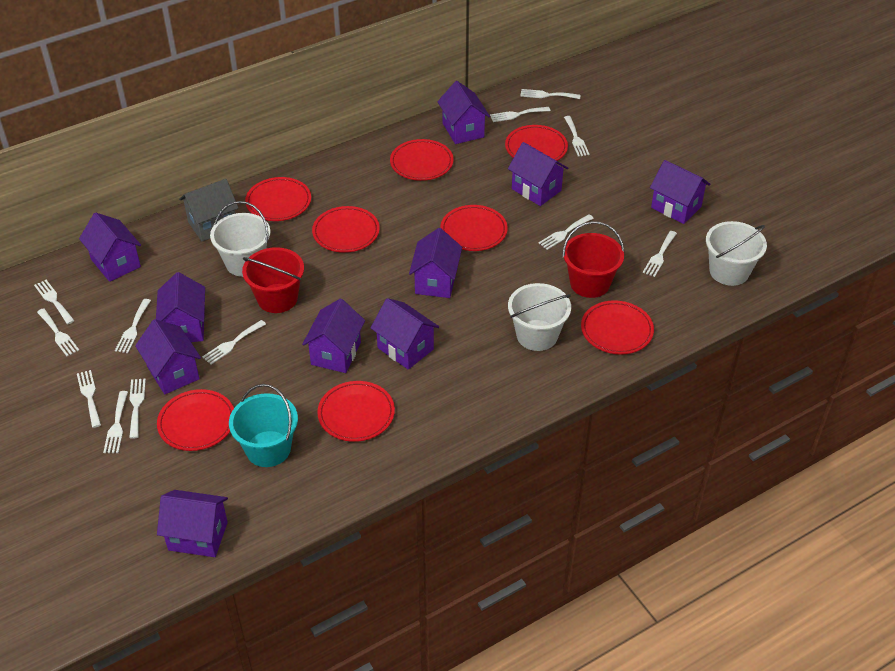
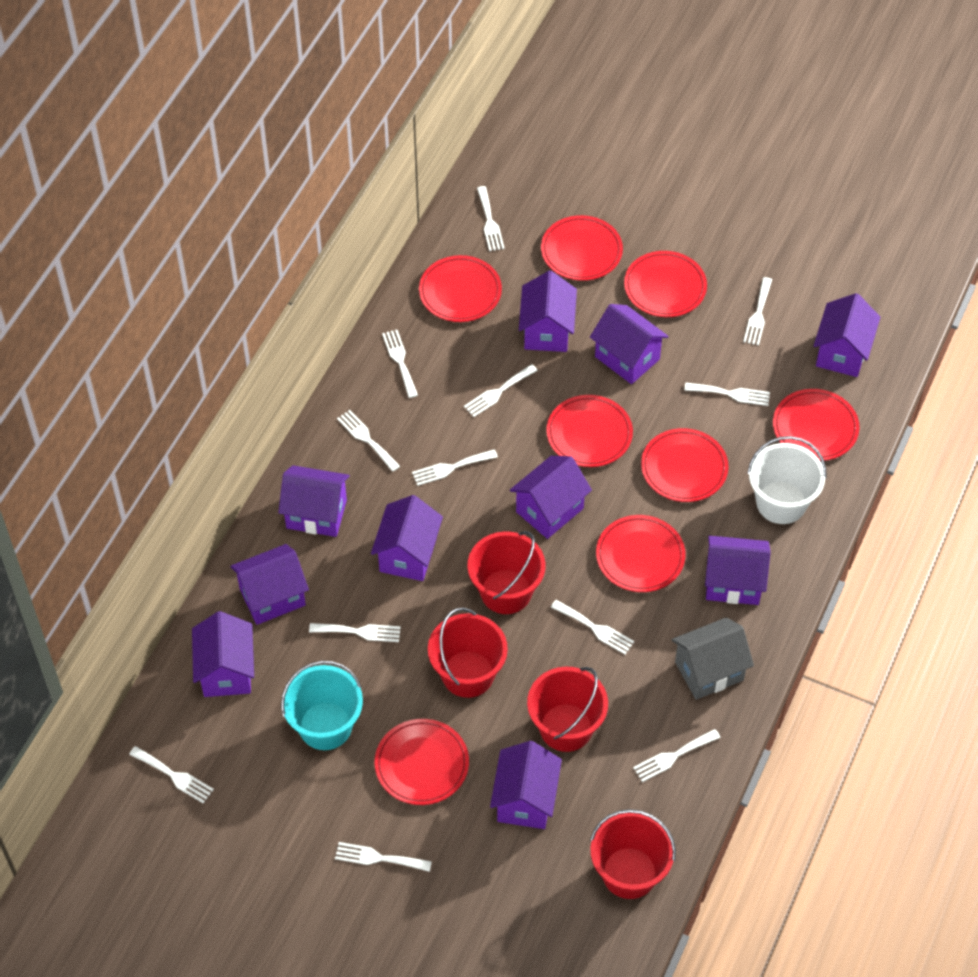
red bucket: 2 -> 4
white bucket: 3 -> 1

